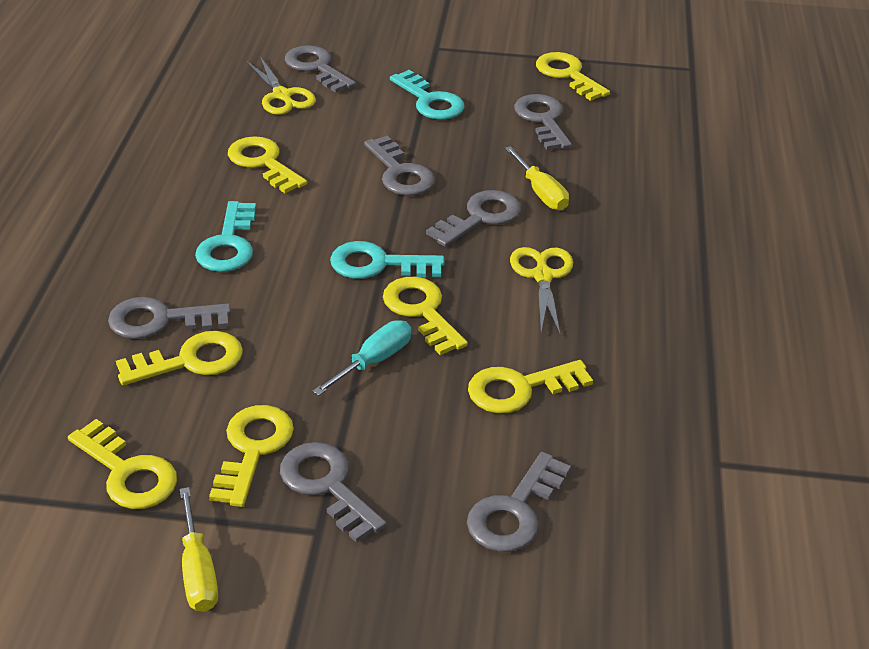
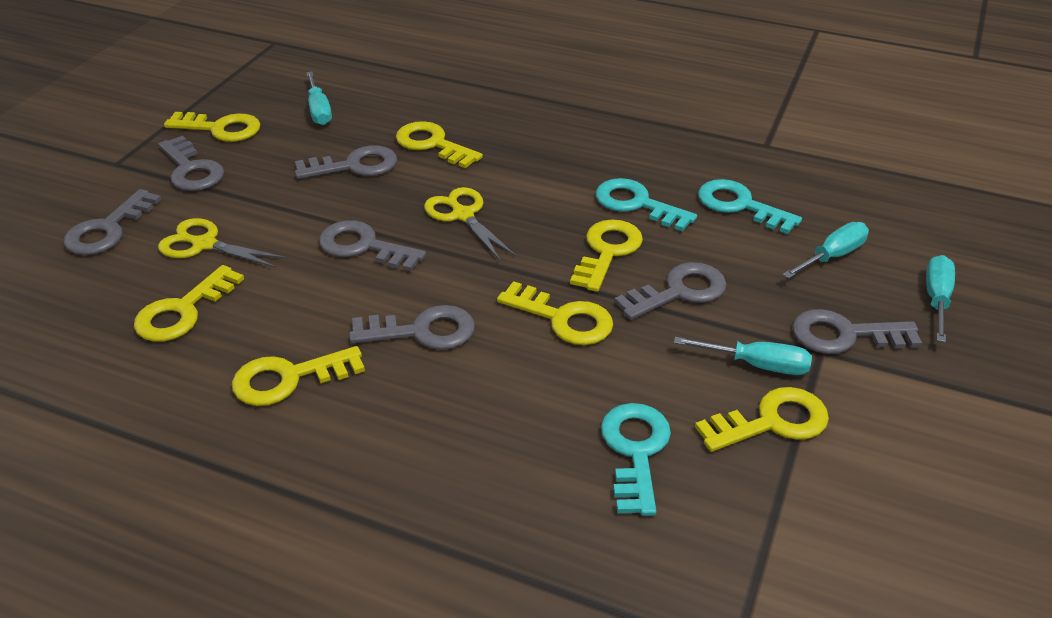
turquoise screwdriver: 1 -> 4
yellow screwdriver: 2 -> 0

